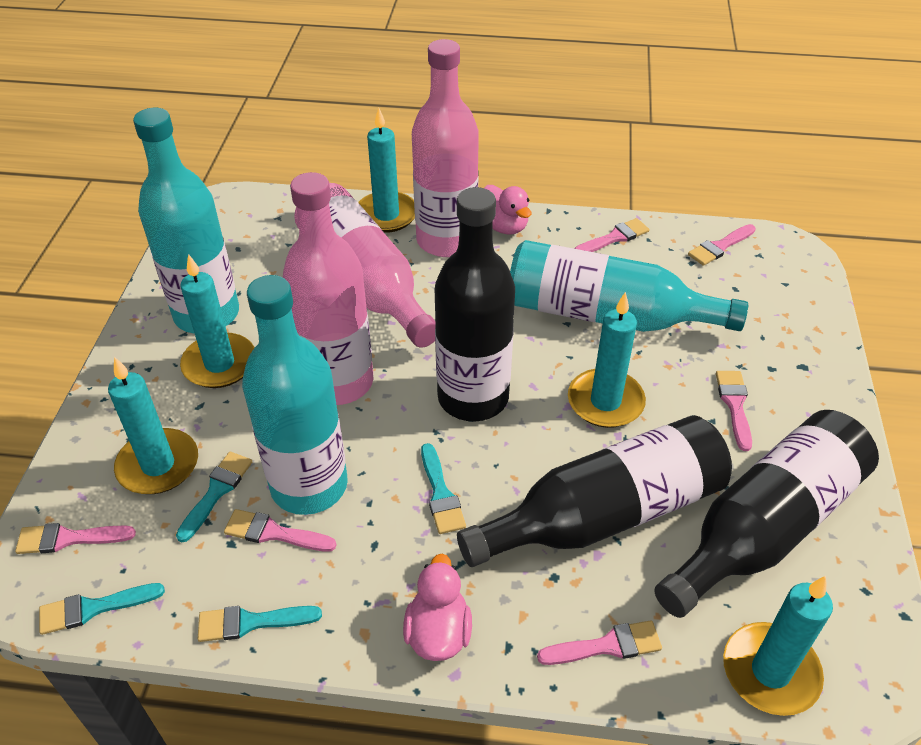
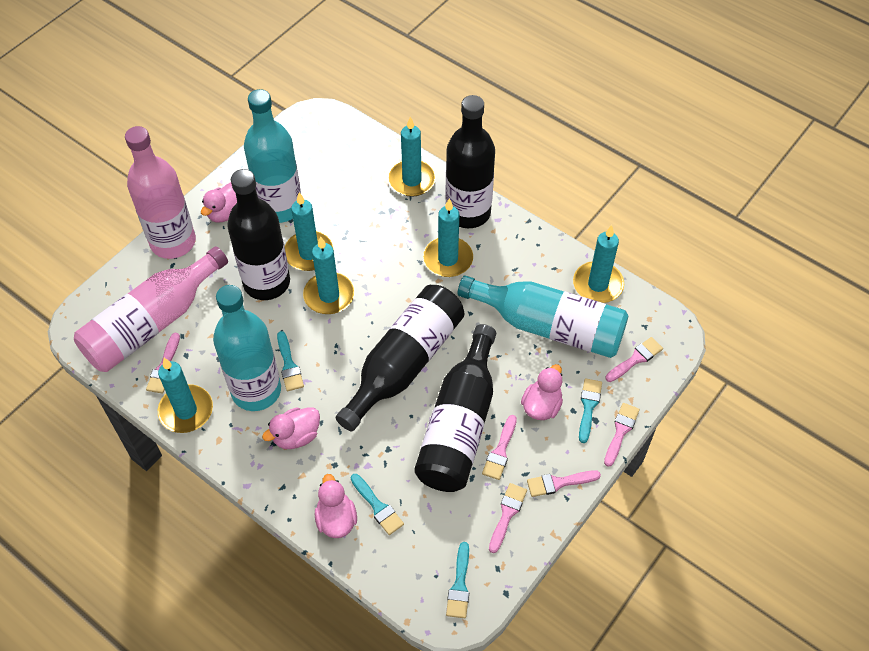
black bottle: 3 -> 4
pink bottle: 3 -> 2
pink duck: 2 -> 4
turquoise candle: 5 -> 6

